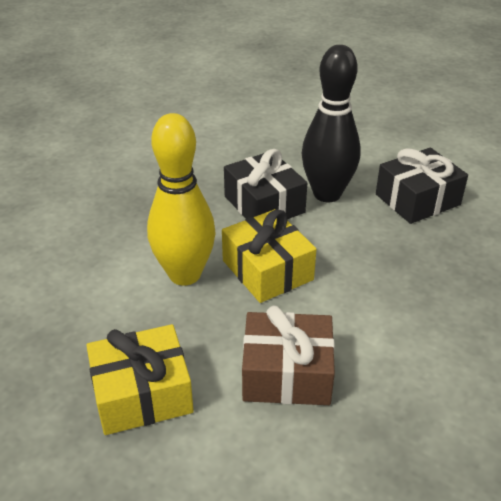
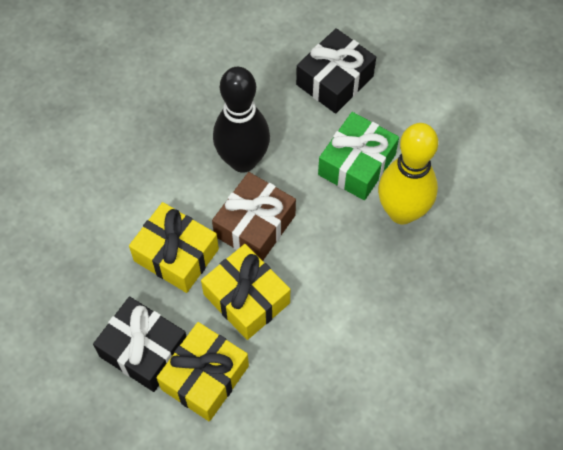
green gift: 0 -> 1
yellow gift: 2 -> 3

